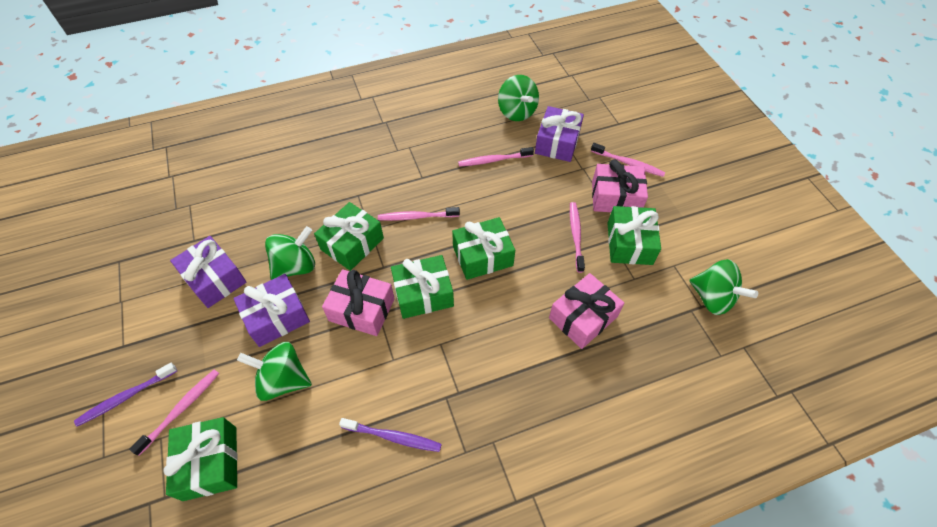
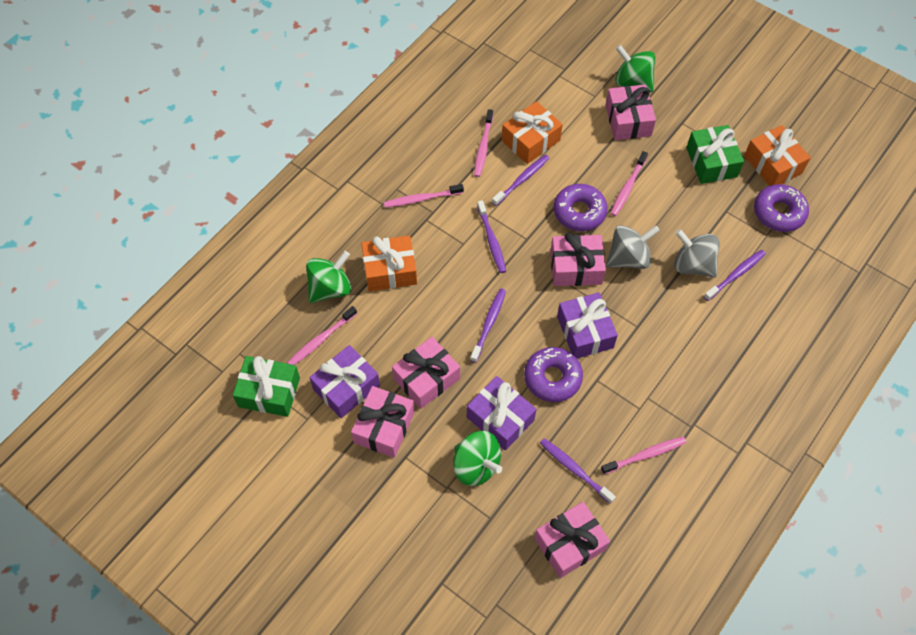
green gift: 5 -> 2
green spinning top: 4 -> 3
grey spinning top: 0 -> 2
orange gift: 0 -> 3
pink gift: 3 -> 5
purple donut: 0 -> 3
purple toothbrush: 2 -> 5

